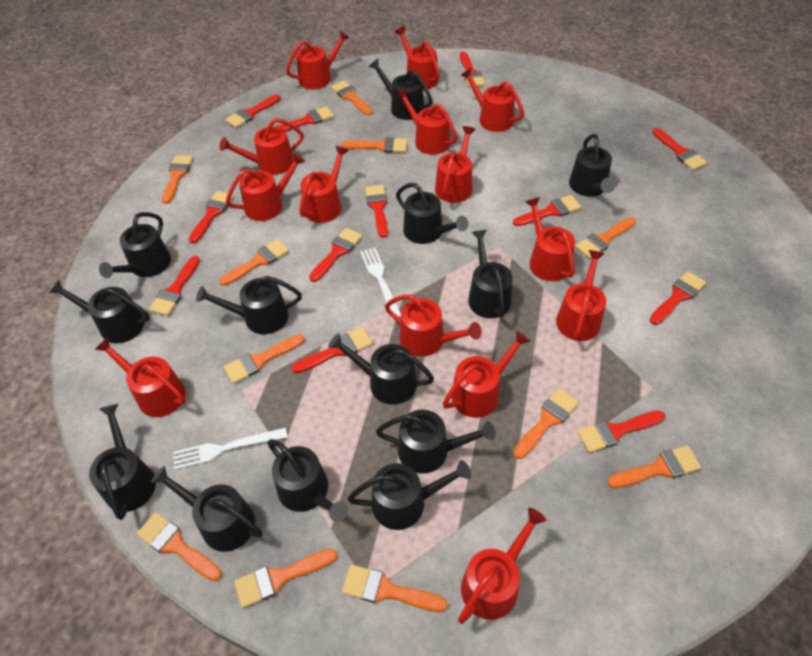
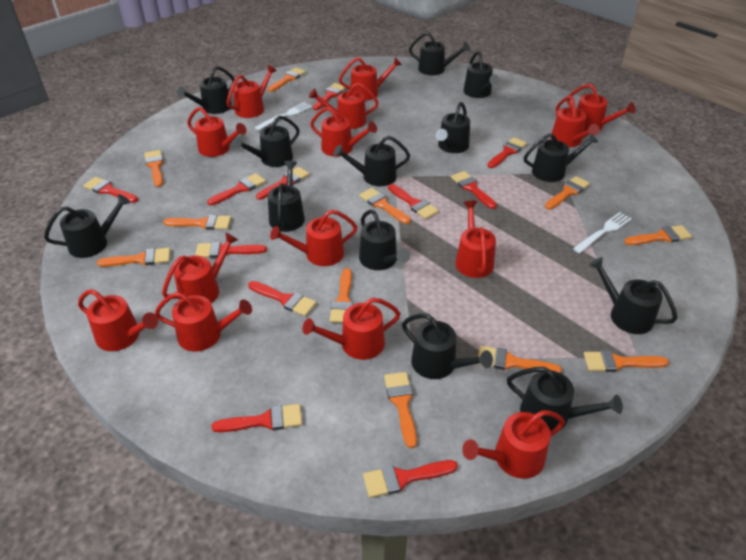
red brush: 12 -> 11

